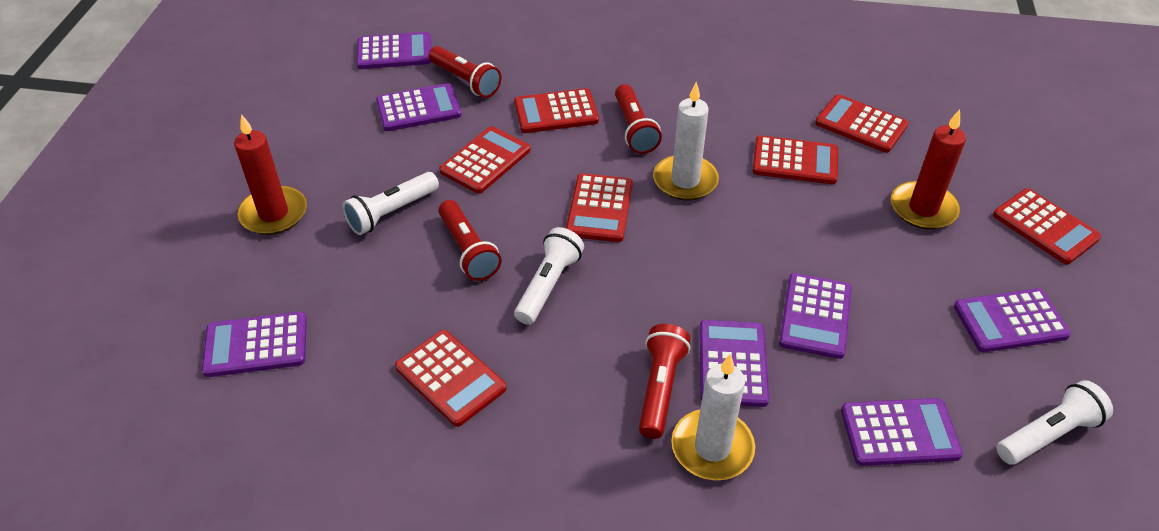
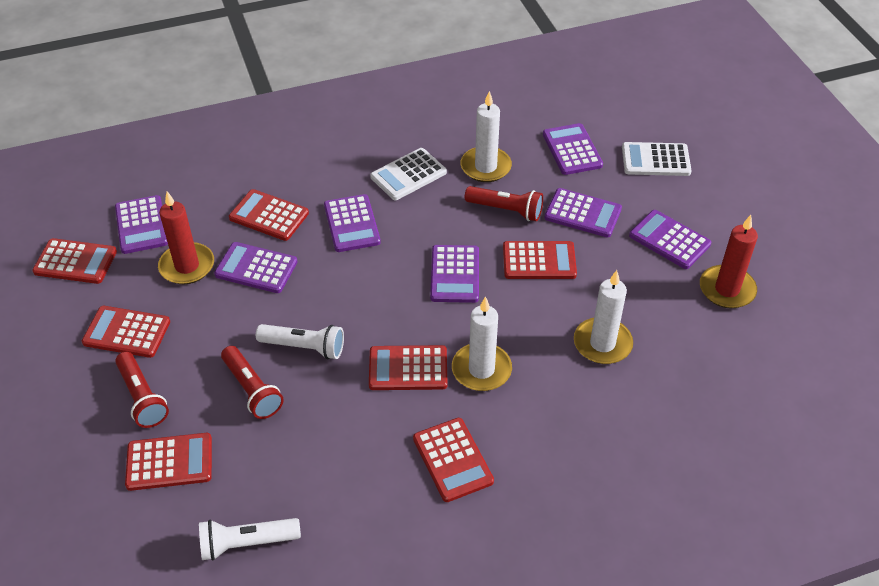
red flashlight: 4 -> 3
white calculator: 0 -> 2
white candle: 2 -> 3
white flashlight: 3 -> 2

